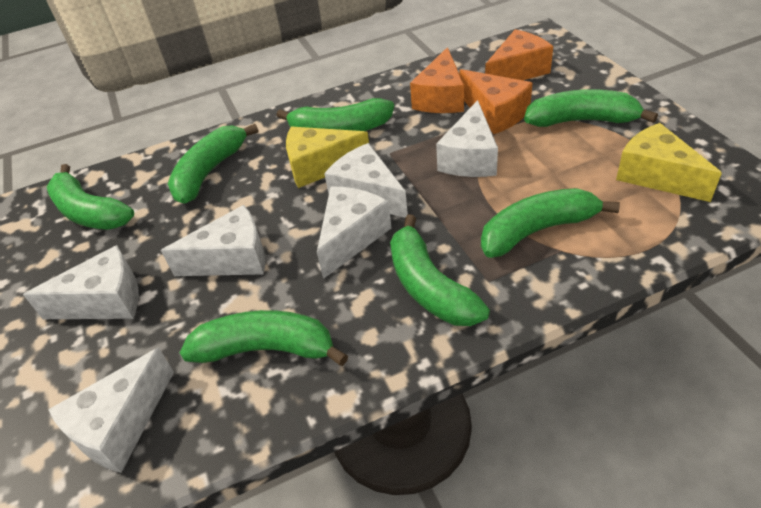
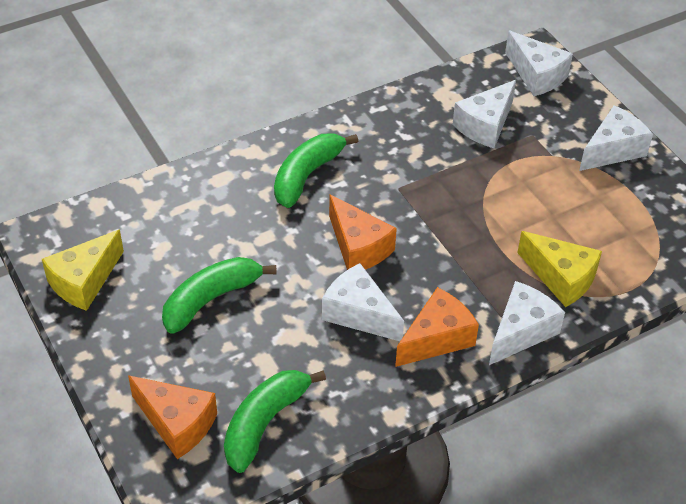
green banana: 7 -> 3
white cheese: 6 -> 5

